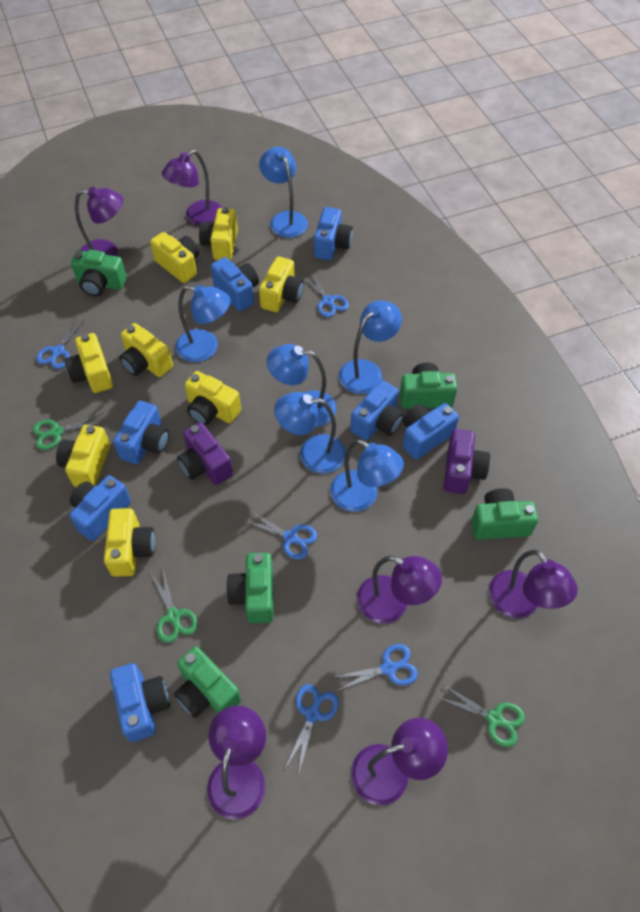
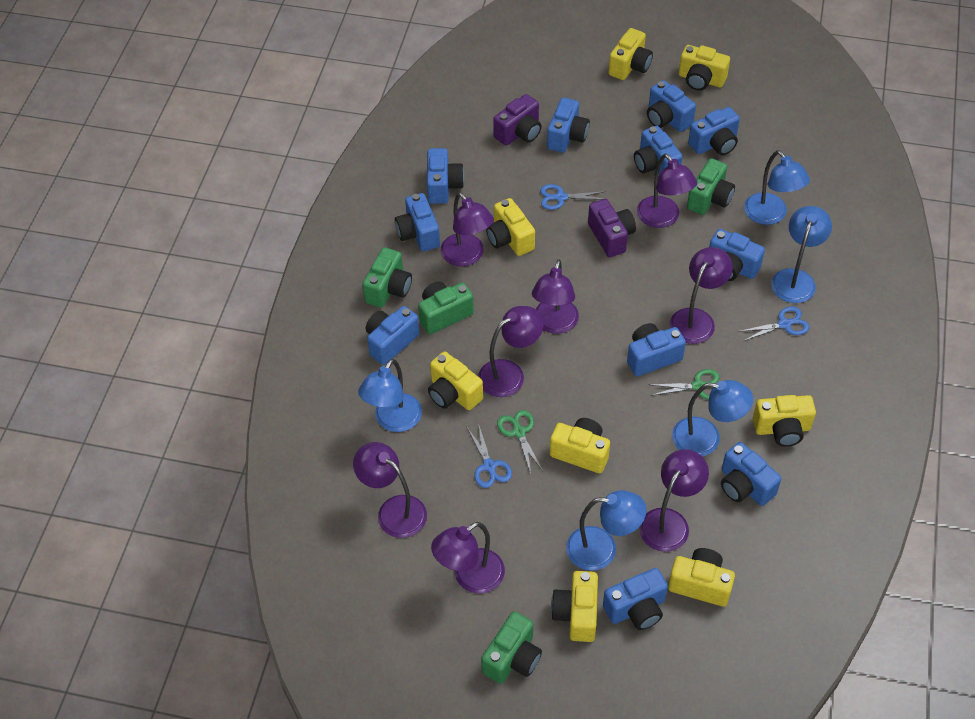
blue camera: 7 -> 11
blue lamp: 6 -> 5
blue scissors: 5 -> 3
green camera: 5 -> 4
green scissors: 3 -> 2
purple lamp: 6 -> 8

